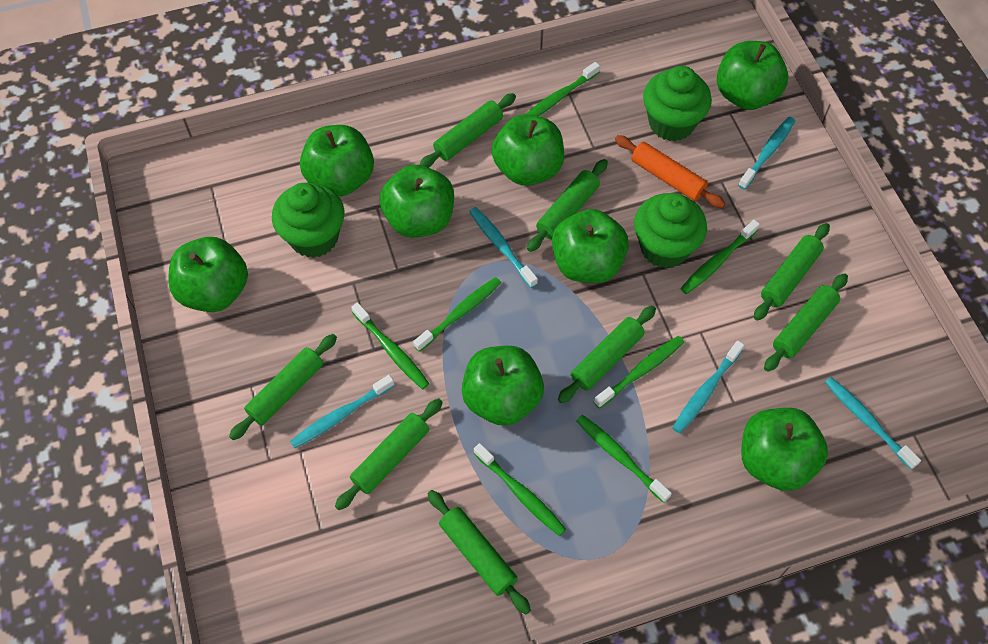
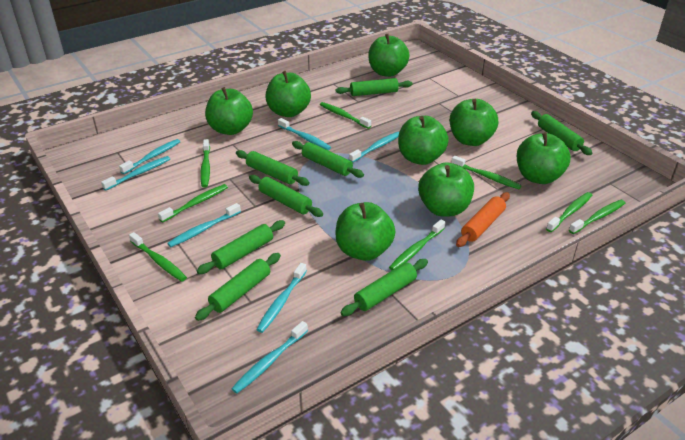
green cupcake: 3 -> 0
green toothbrush: 7 -> 8
turquoise toothbrush: 5 -> 7

